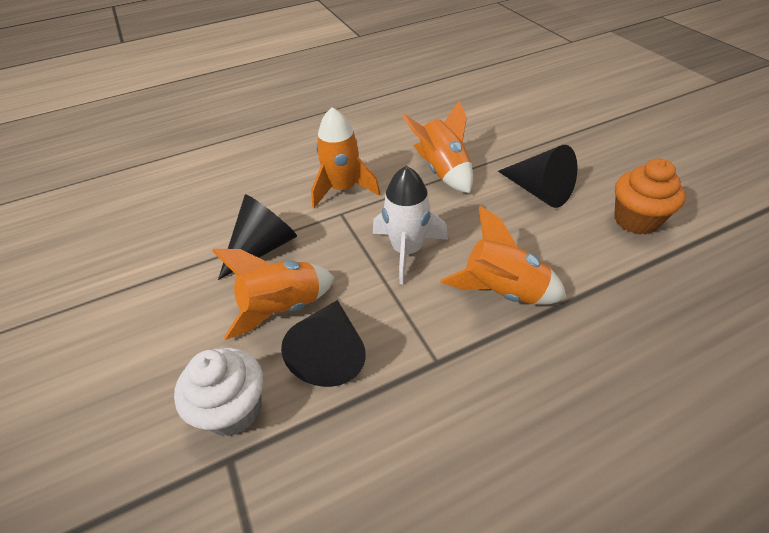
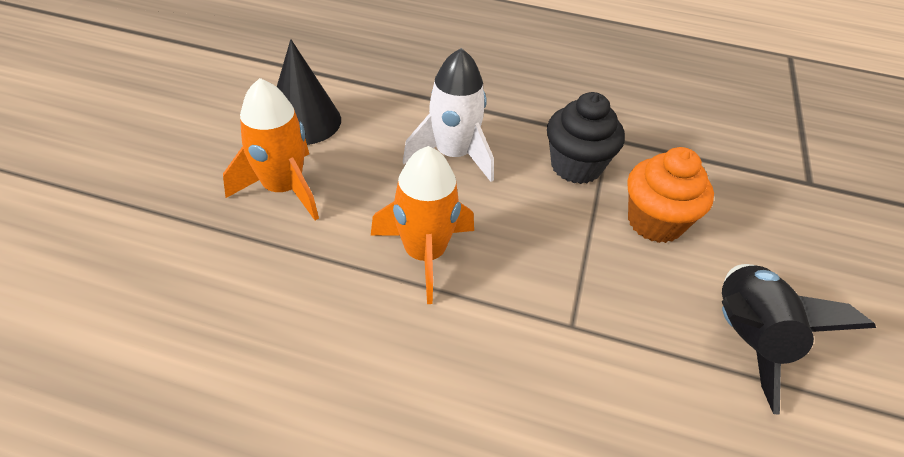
black cone: 3 -> 1
black cupcake: 0 -> 1
black rocket: 0 -> 1
orange rocket: 4 -> 2
white cupcake: 1 -> 0

